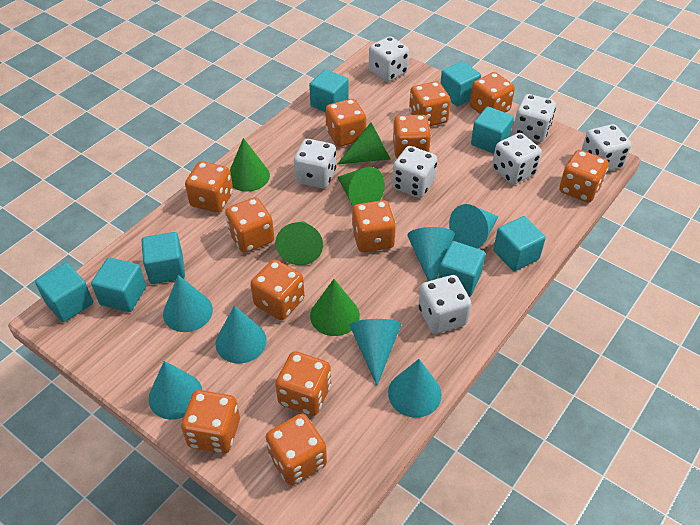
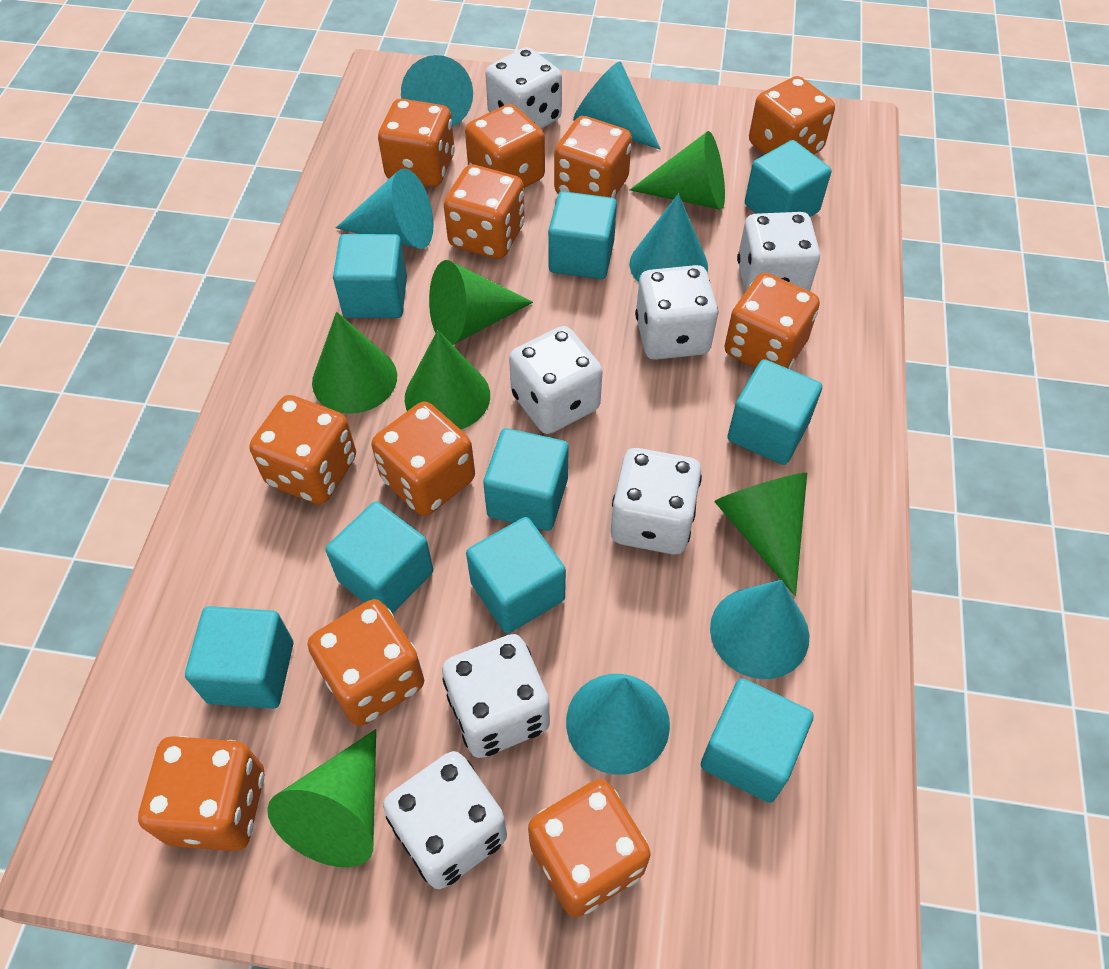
green cone: 5 -> 6
orange dice: 12 -> 11
turquoise cone: 7 -> 6
turquoise cube: 8 -> 9

